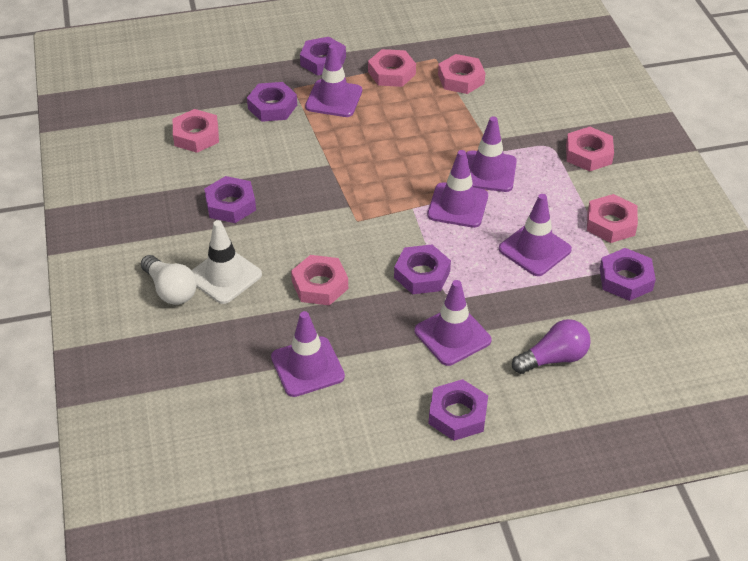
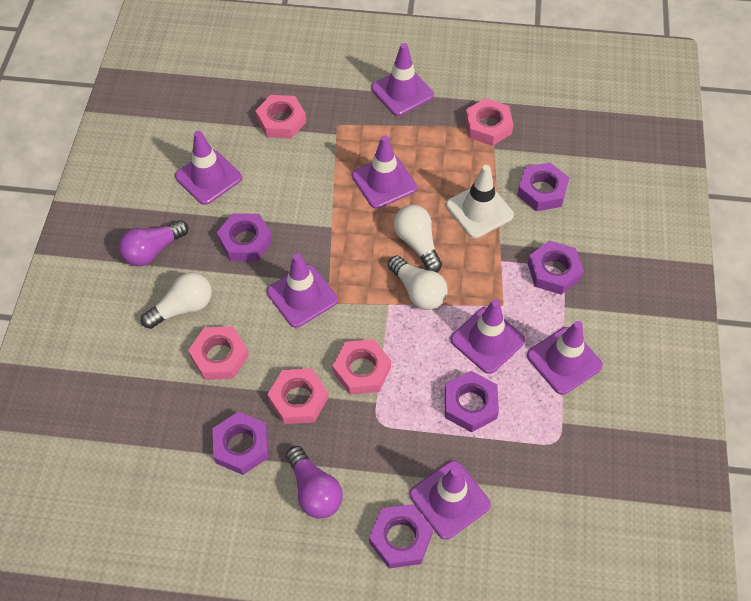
pink nut: 6 -> 5
purple light bulb: 1 -> 2
purple traffic cone: 6 -> 7
white light bulb: 1 -> 3

